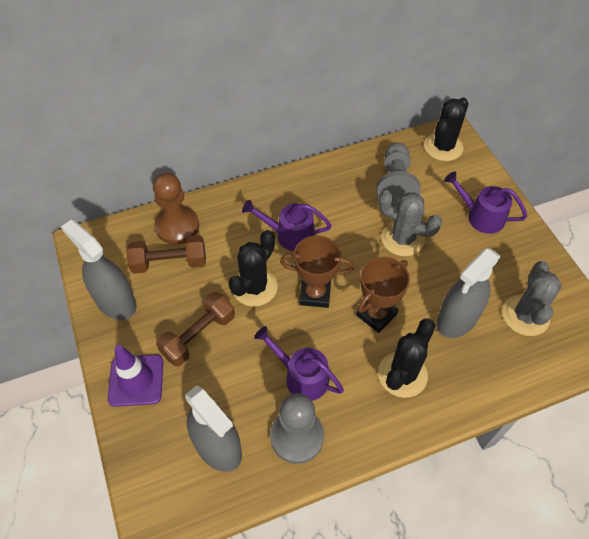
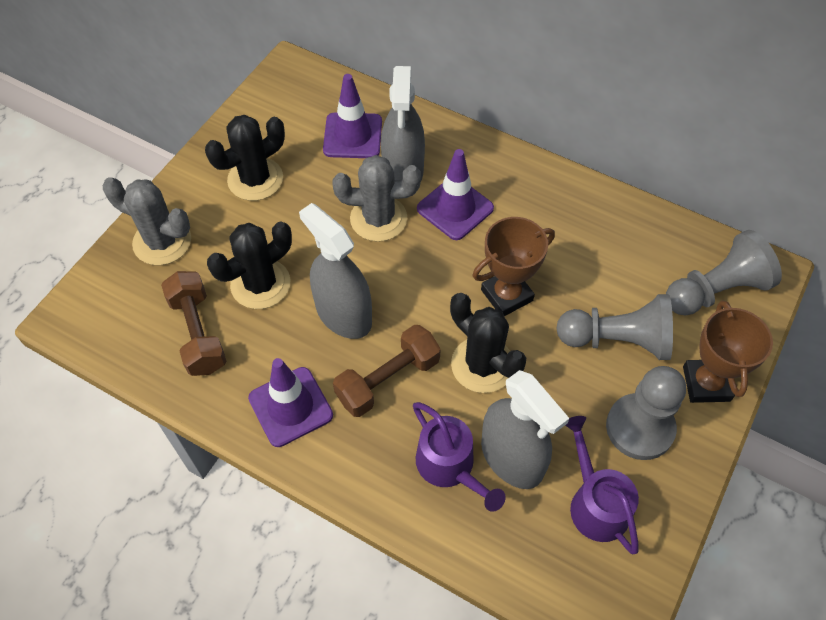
brown pawn: 1 -> 0
grey pawn: 2 -> 3
purple traffic cone: 1 -> 3
purple watering can: 3 -> 2

